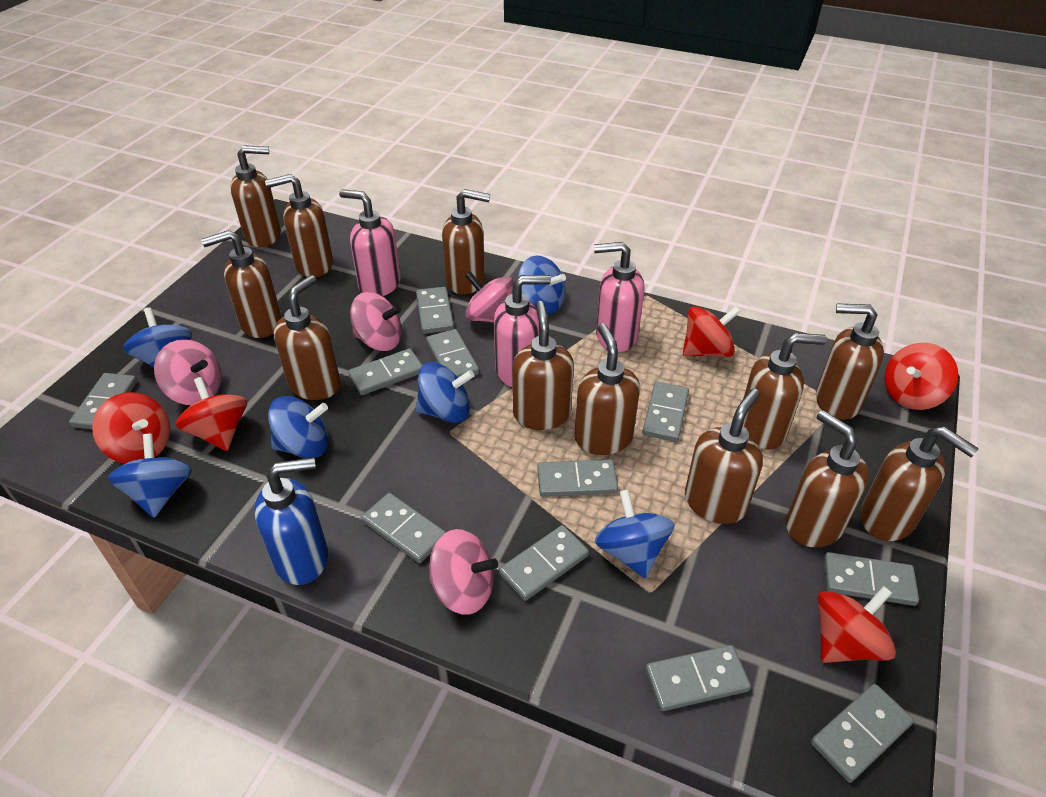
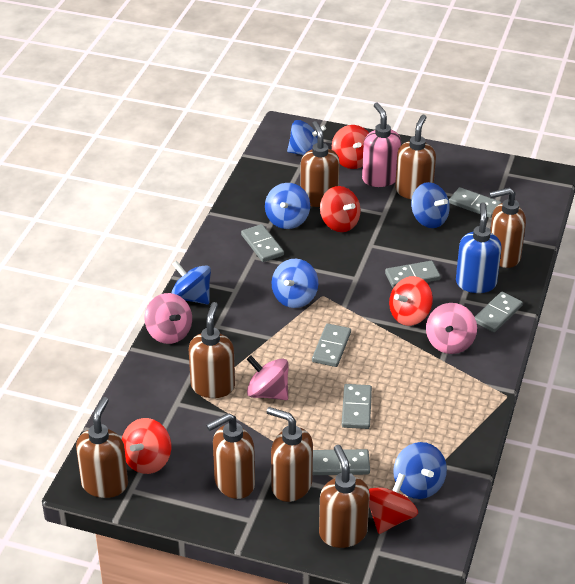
brown soap dispenser: 12 -> 8
grey domino: 11 -> 7
pink soap dispenser: 3 -> 1
pink spinning top: 4 -> 3

